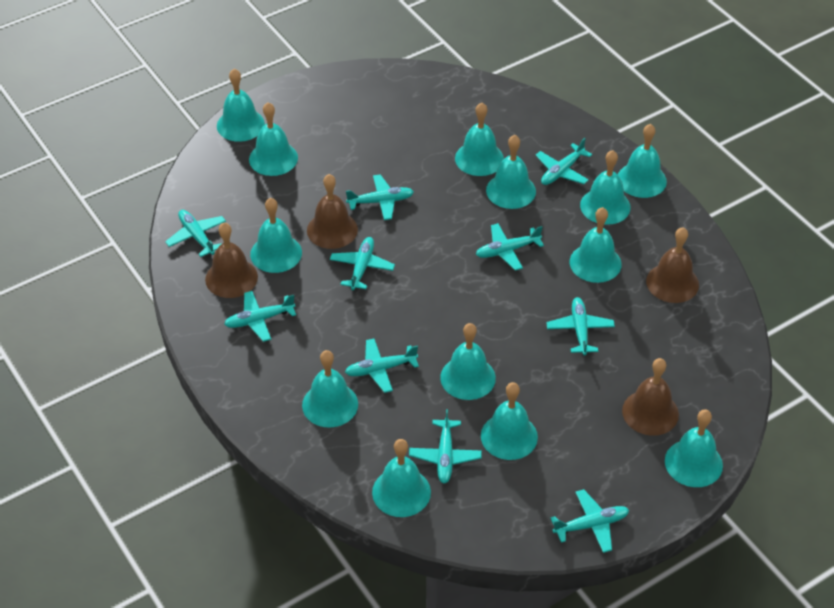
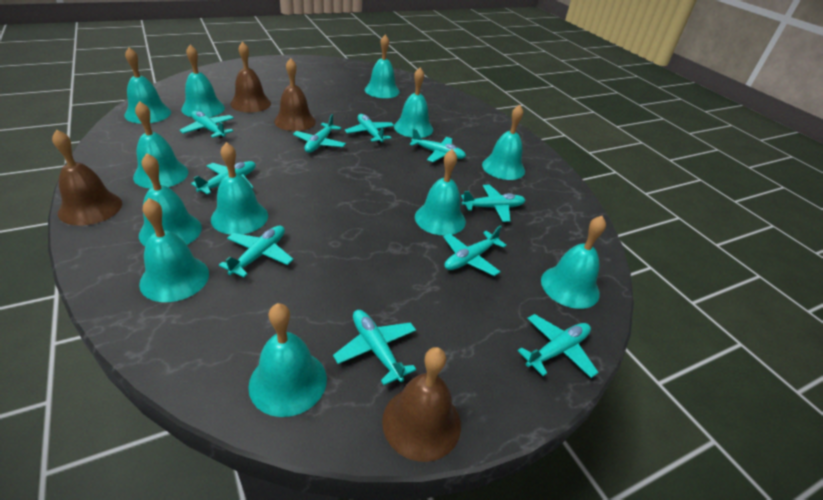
turquoise bell: 13 -> 12

